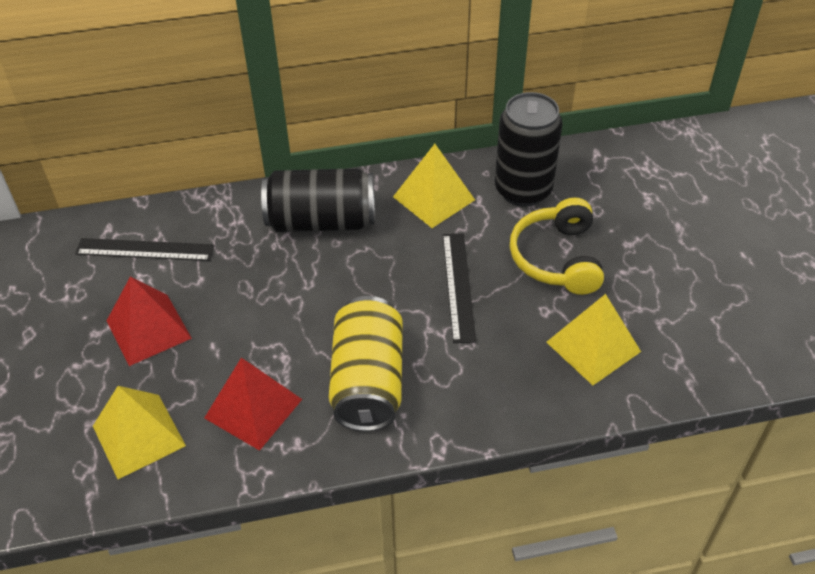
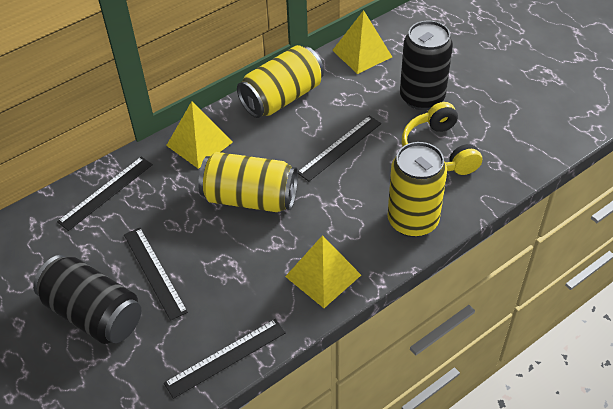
black ruler: 2 -> 4
red pyramid: 2 -> 0
yellow can: 1 -> 3

